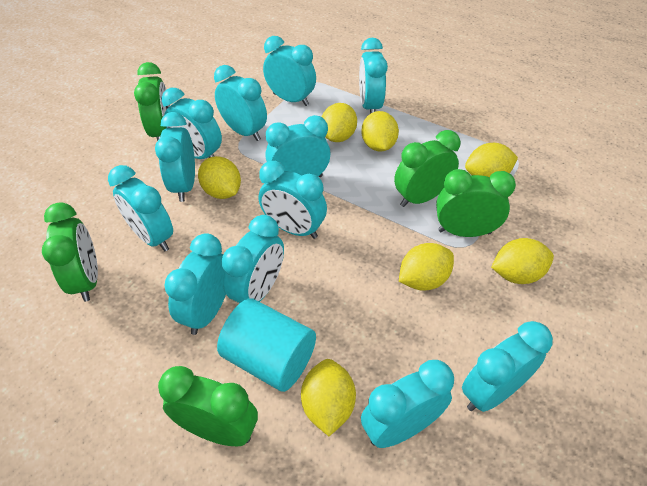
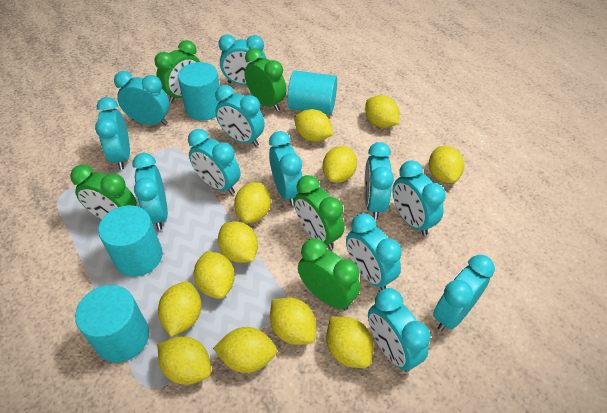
turquoise cylinder: 1 -> 4
yellow lemon: 7 -> 12

